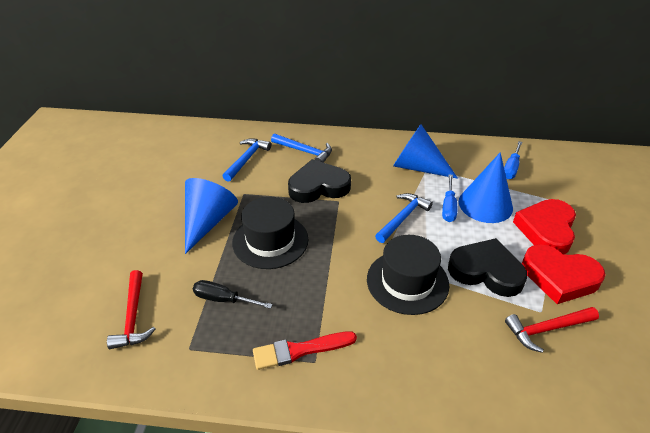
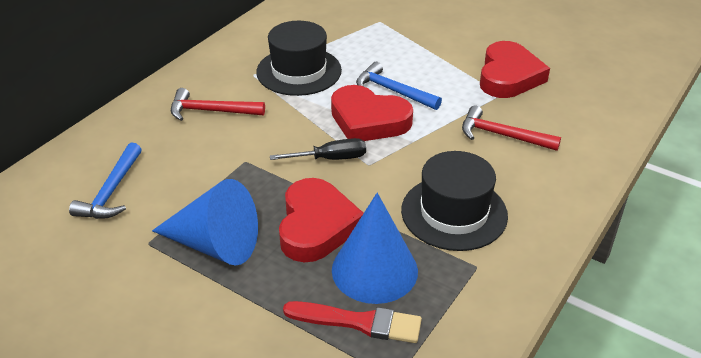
black heart: 2 -> 0
blue cone: 3 -> 2
blue hammer: 3 -> 2
blue screwdriver: 2 -> 0
red heart: 2 -> 3

